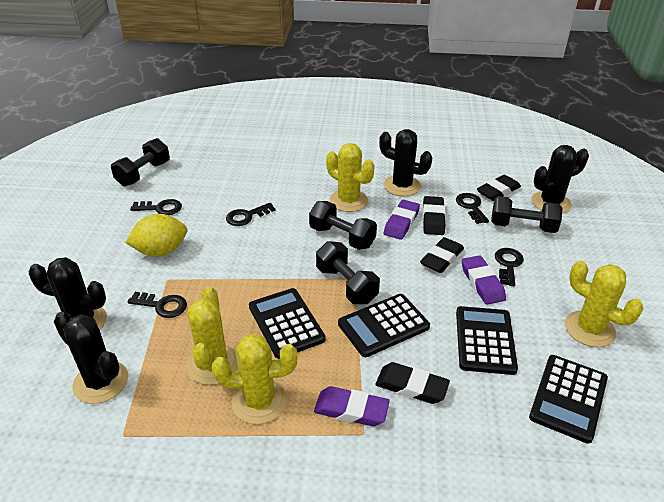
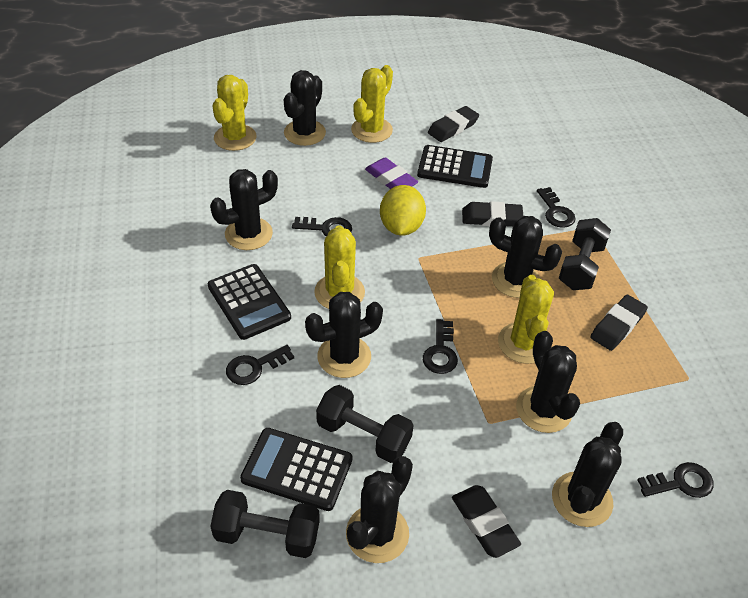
black cactus: 4 -> 7
black calculator: 4 -> 3
black dumbbell: 4 -> 3
purple eraser: 3 -> 1

